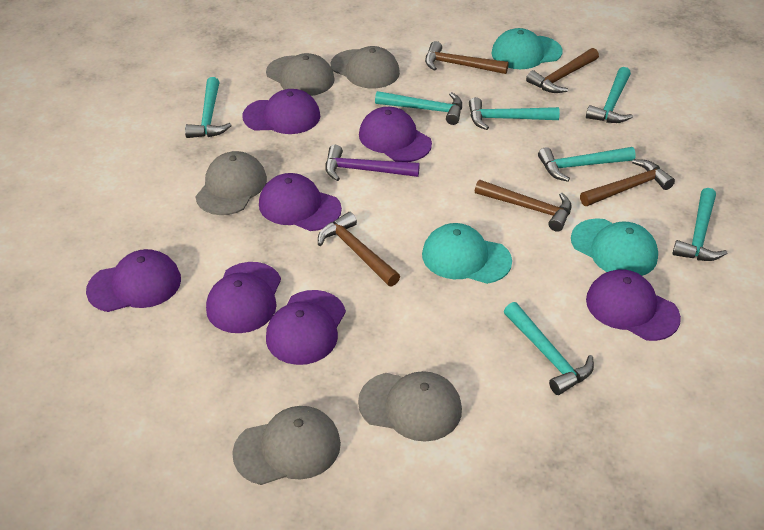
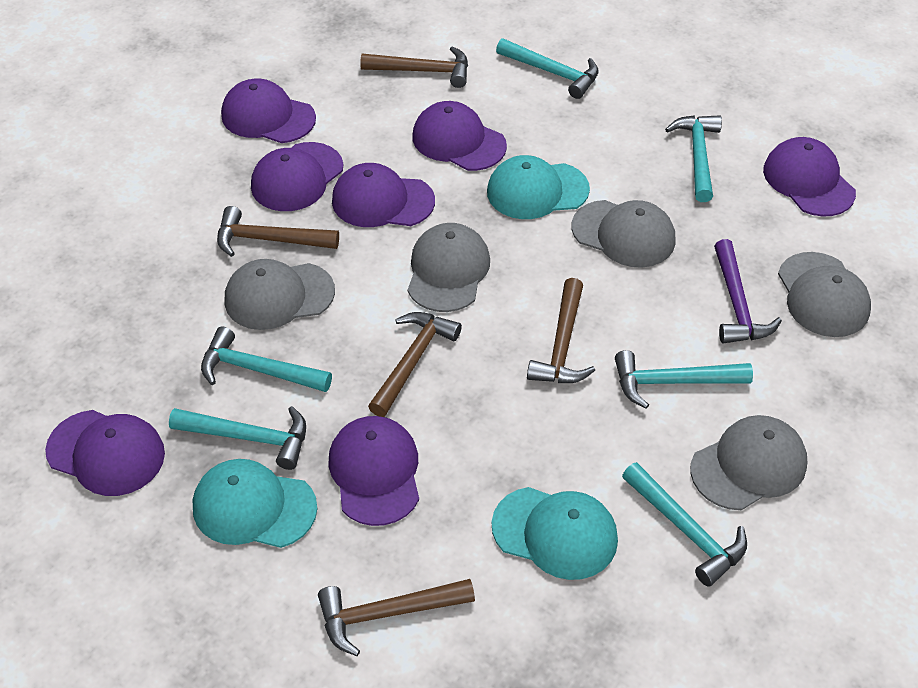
turquoise hammer: 7 -> 6

